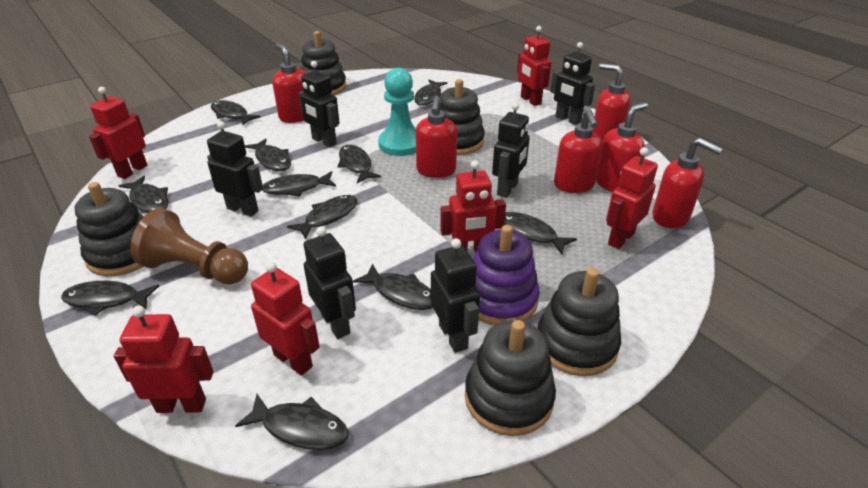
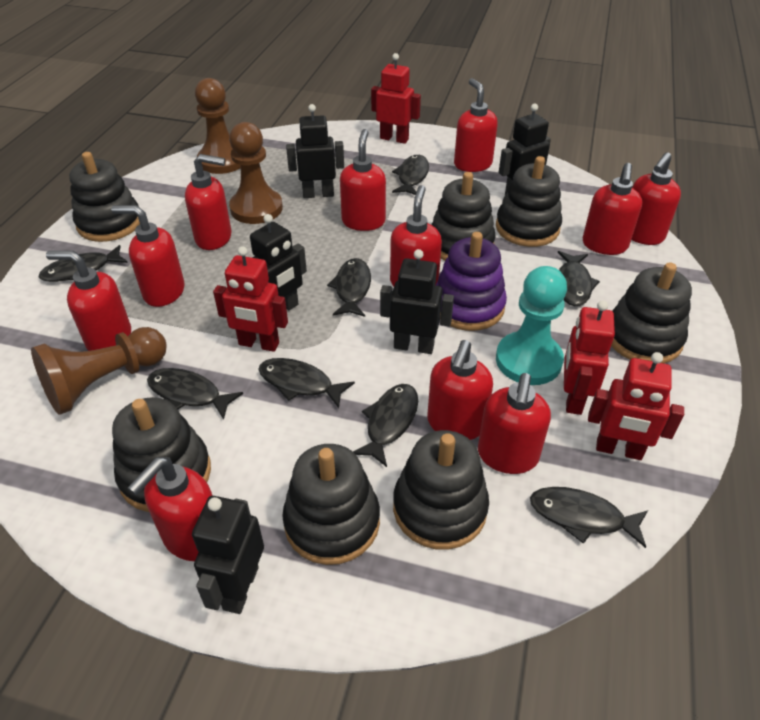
black fish: 11 -> 8
black robot: 6 -> 5
black stacking toy: 5 -> 7
brown pawn: 1 -> 3
red robot: 6 -> 4
red soap dispenser: 6 -> 11

